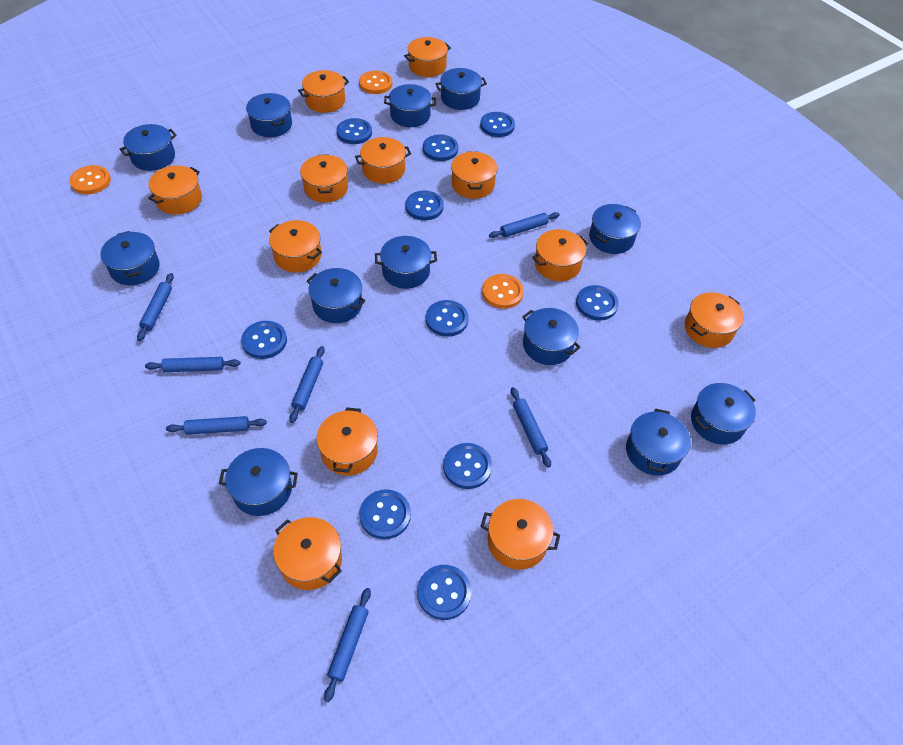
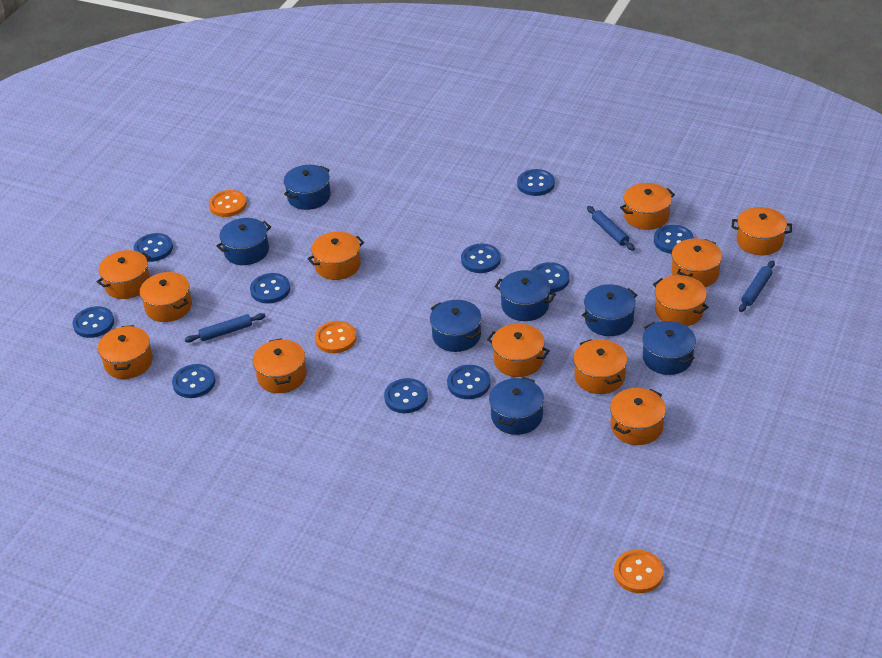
blue pot: 12 -> 7
blue rolling pin: 7 -> 3

